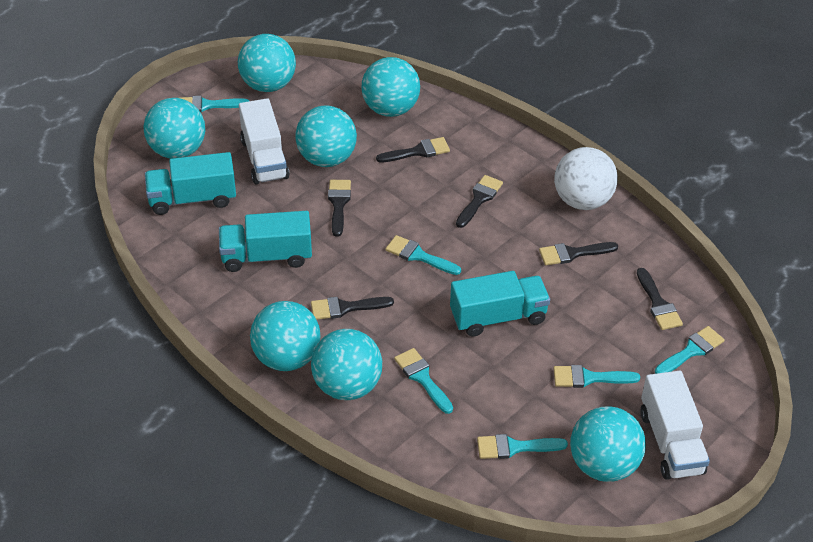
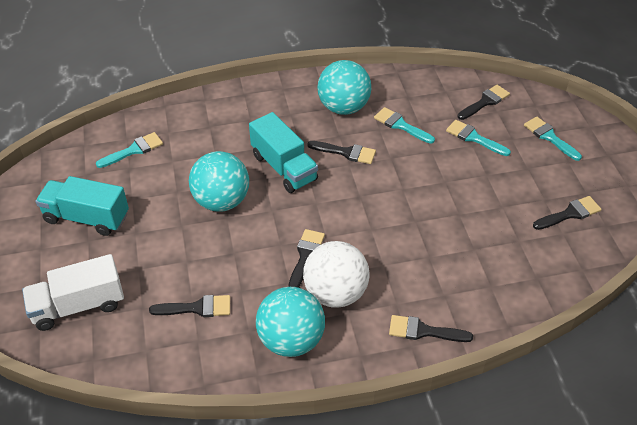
turquoise ball: 7 -> 3
turquoise brush: 6 -> 4
turquoise truck: 3 -> 2
white truck: 2 -> 1

